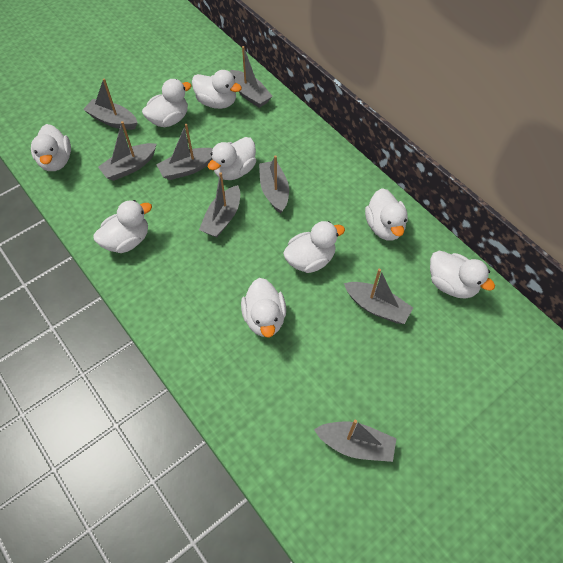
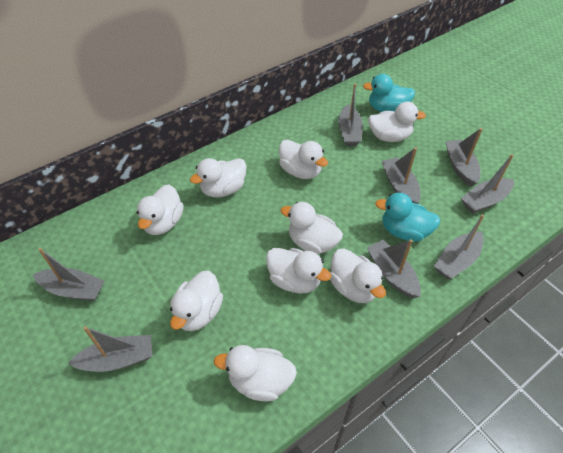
turquoise duck: 0 -> 2

